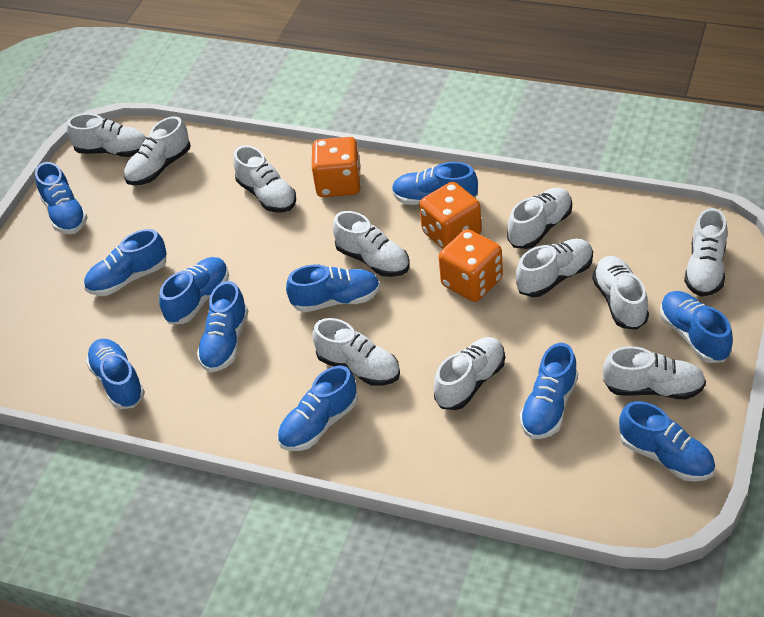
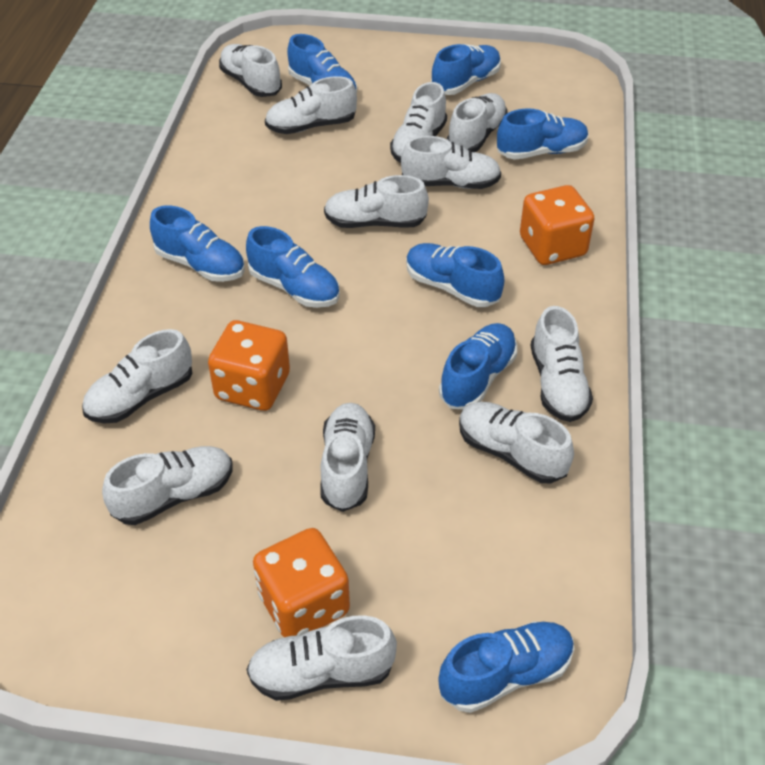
blue shoe: 11 -> 8
white shoe: 11 -> 12

